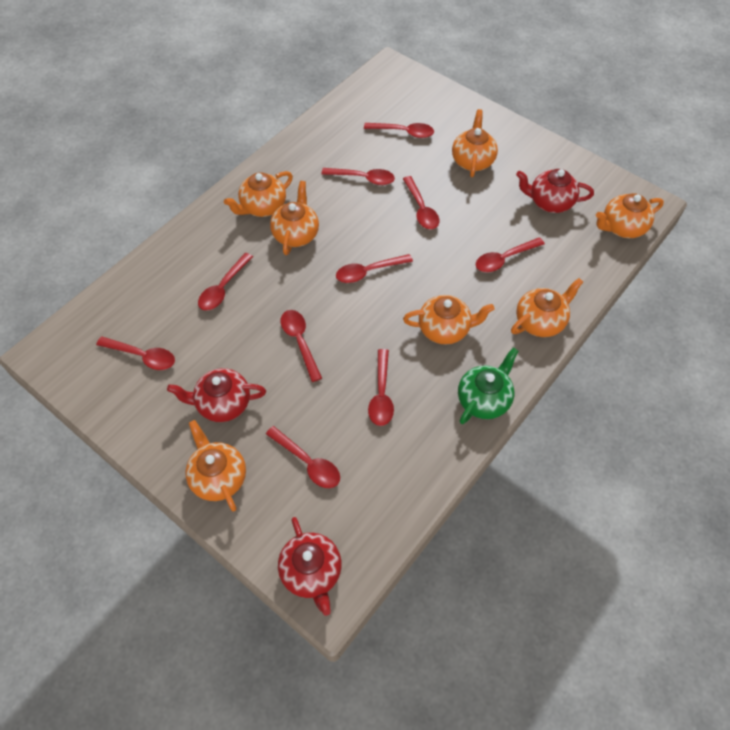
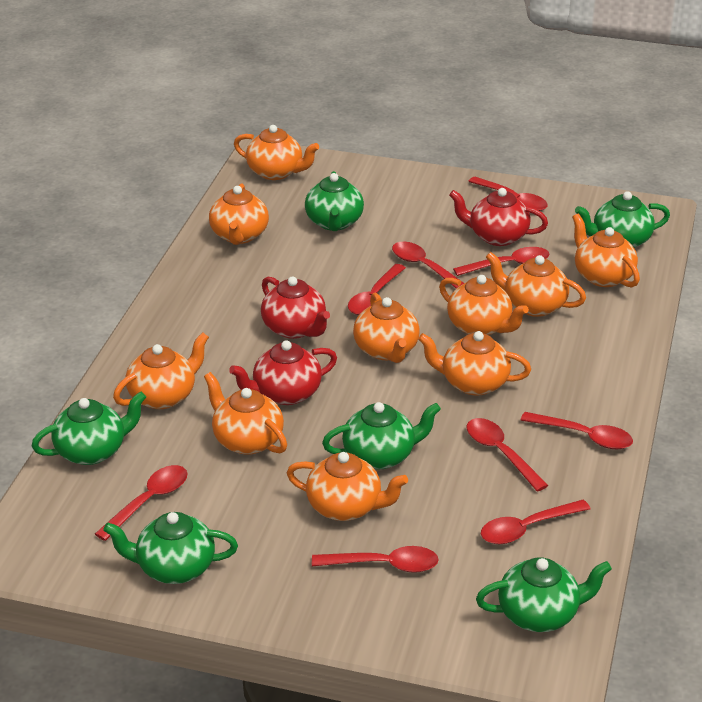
green teapot: 1 -> 6
orange teapot: 7 -> 10
red spoon: 10 -> 9

